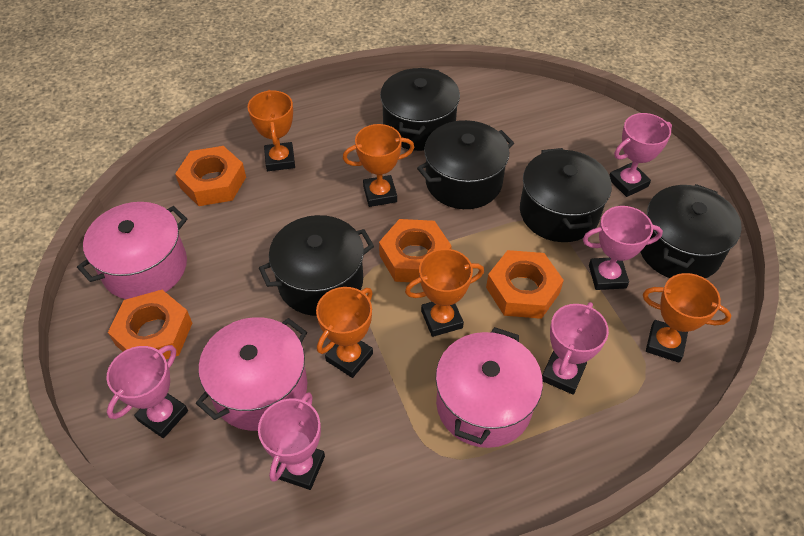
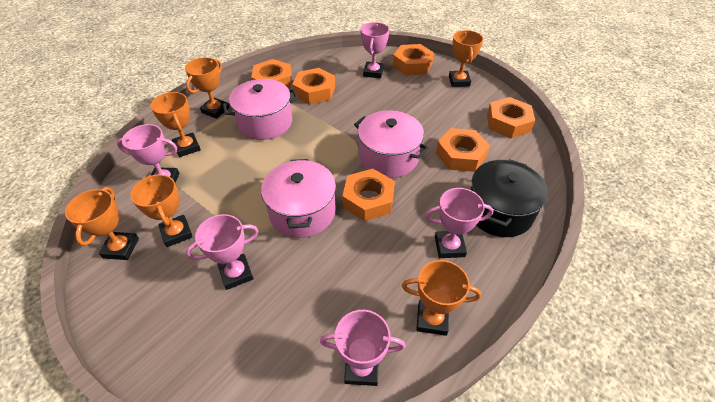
black pot: 5 -> 1
orange nut: 4 -> 6
orange trophy: 5 -> 6

